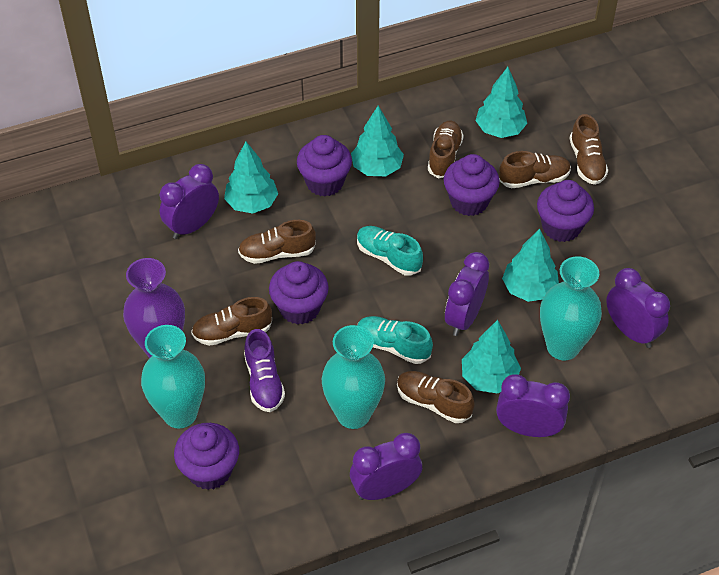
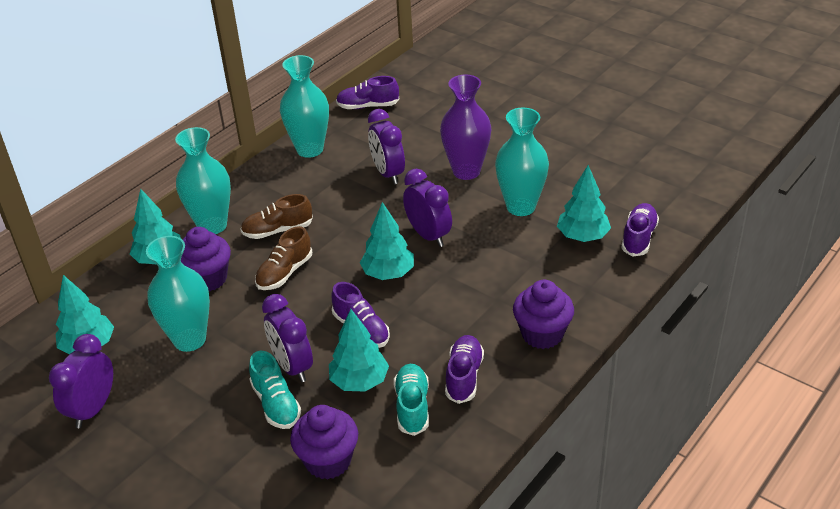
brown shoe: 6 -> 2
purple clock: 5 -> 4
purple cupcake: 5 -> 3
purple shoe: 1 -> 4
turquoise vase: 3 -> 4

